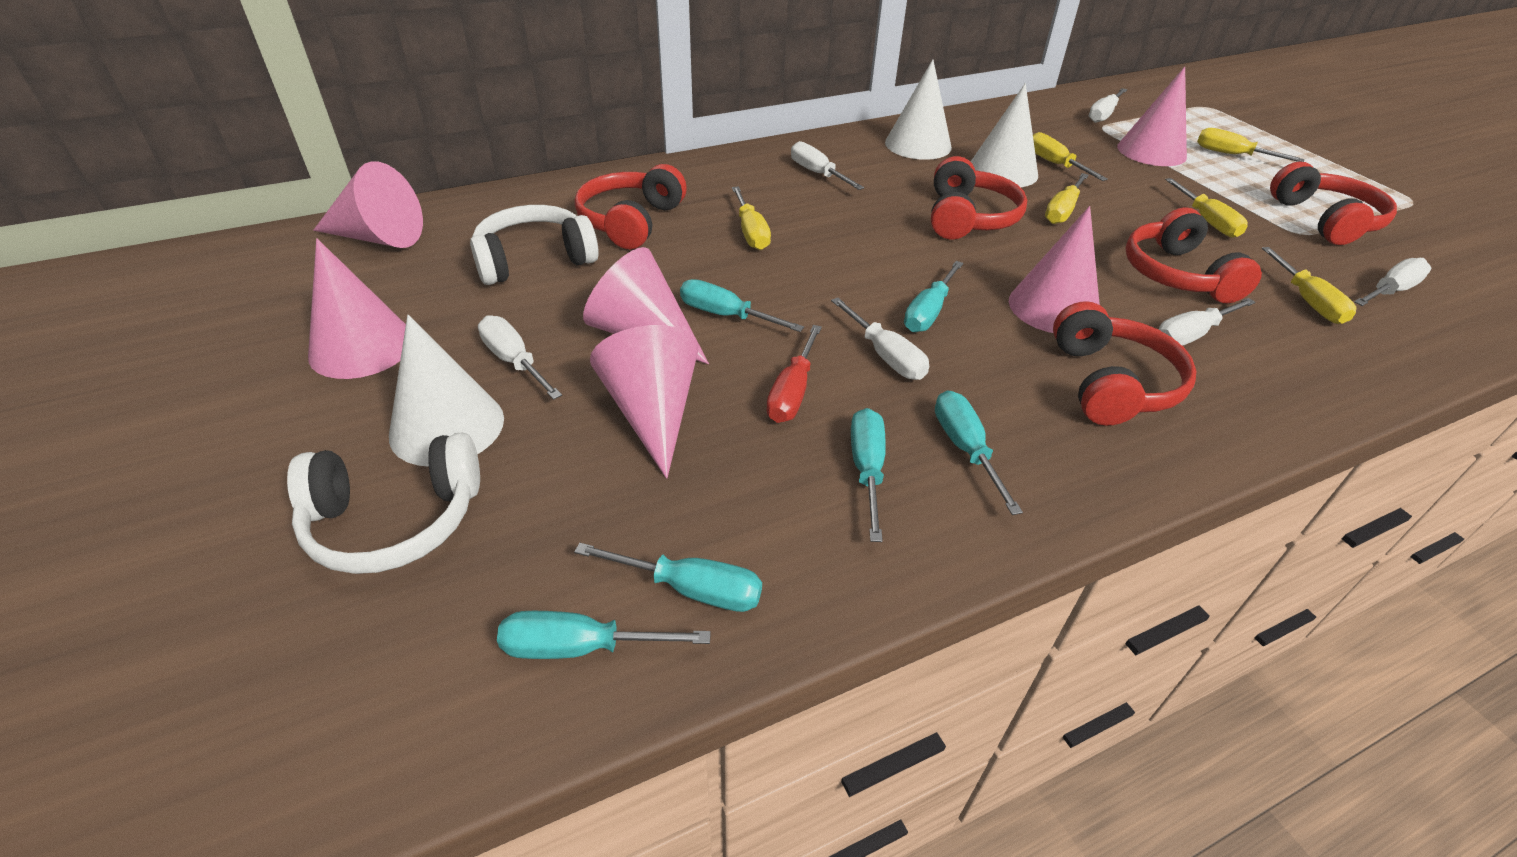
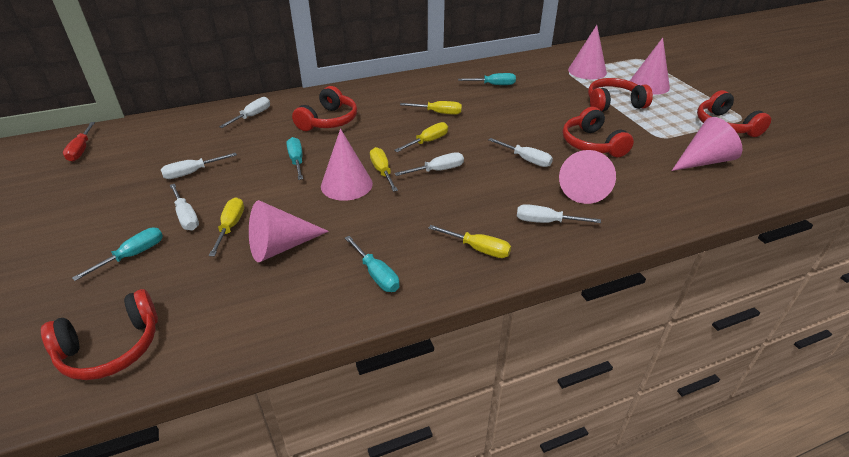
turquoise screwdriver: 6 -> 4
white cone: 3 -> 0
white headphones: 2 -> 0
yellow screwdriver: 6 -> 5

